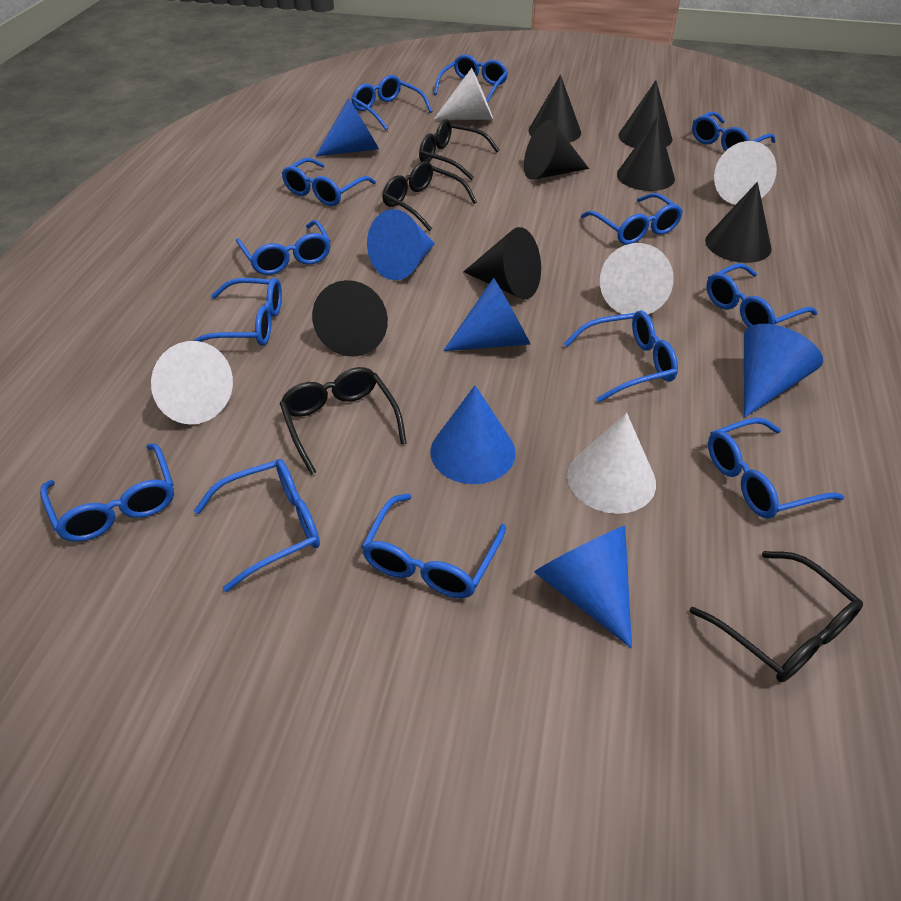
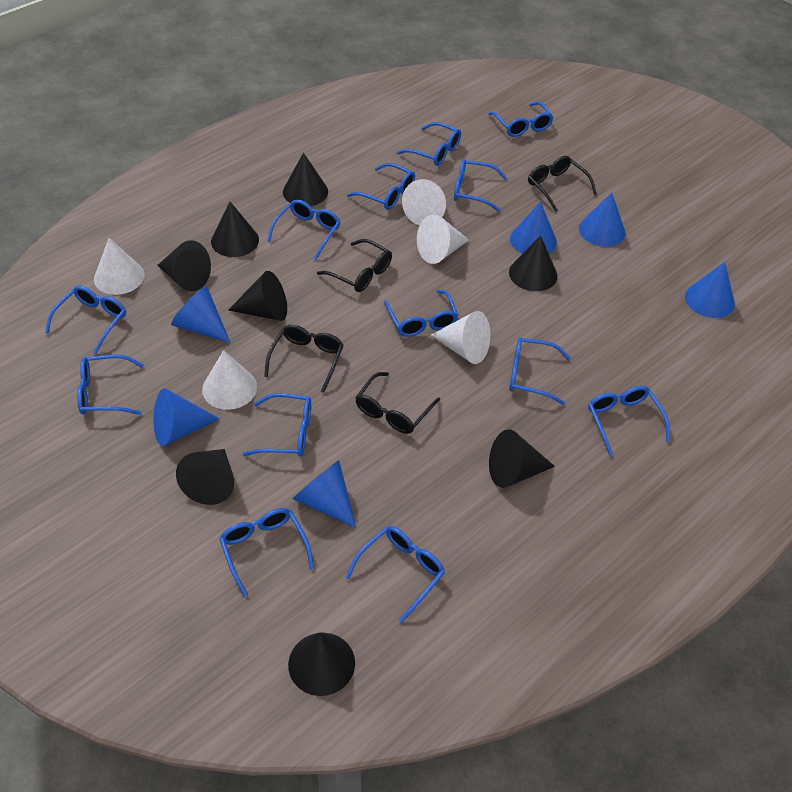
black cone: 7 -> 8

